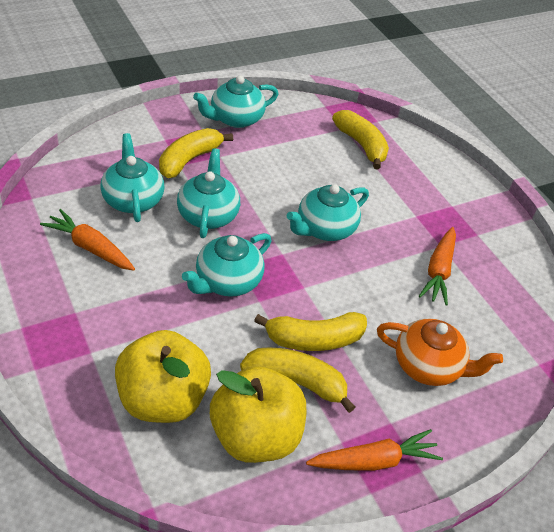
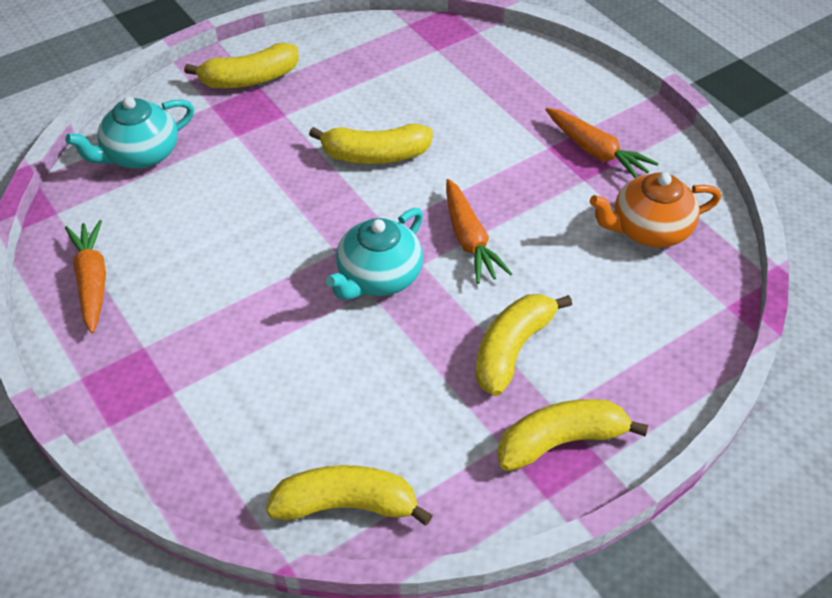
turquoise teapot: 5 -> 2
yellow apple: 2 -> 0
yellow banana: 4 -> 5

